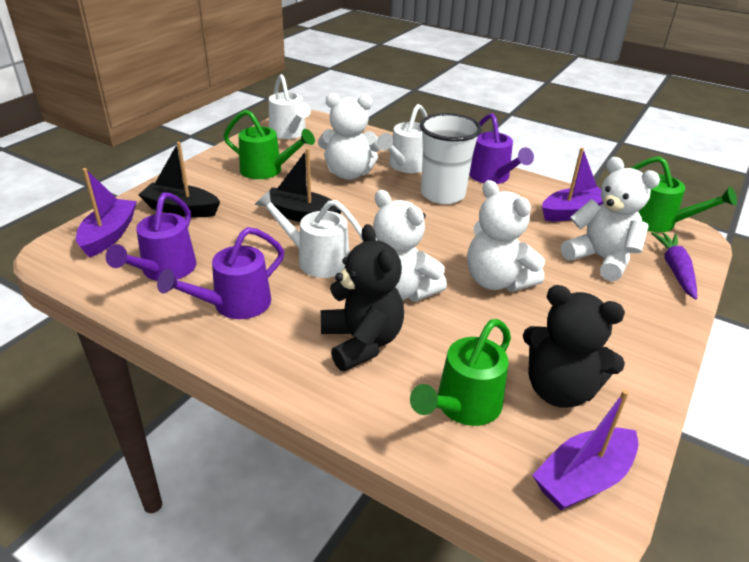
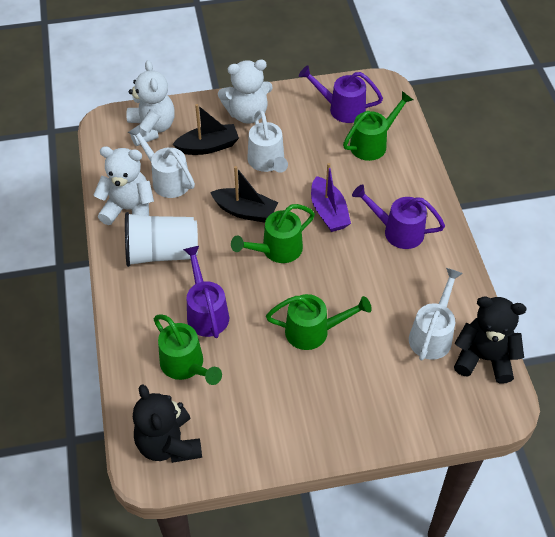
green watering can: 3 -> 4
purple boat: 3 -> 1
purple carrot: 1 -> 0
white teddy bear: 4 -> 3

